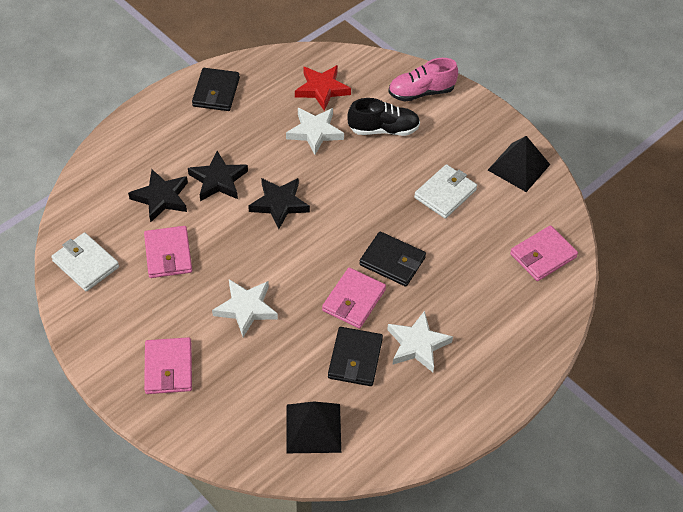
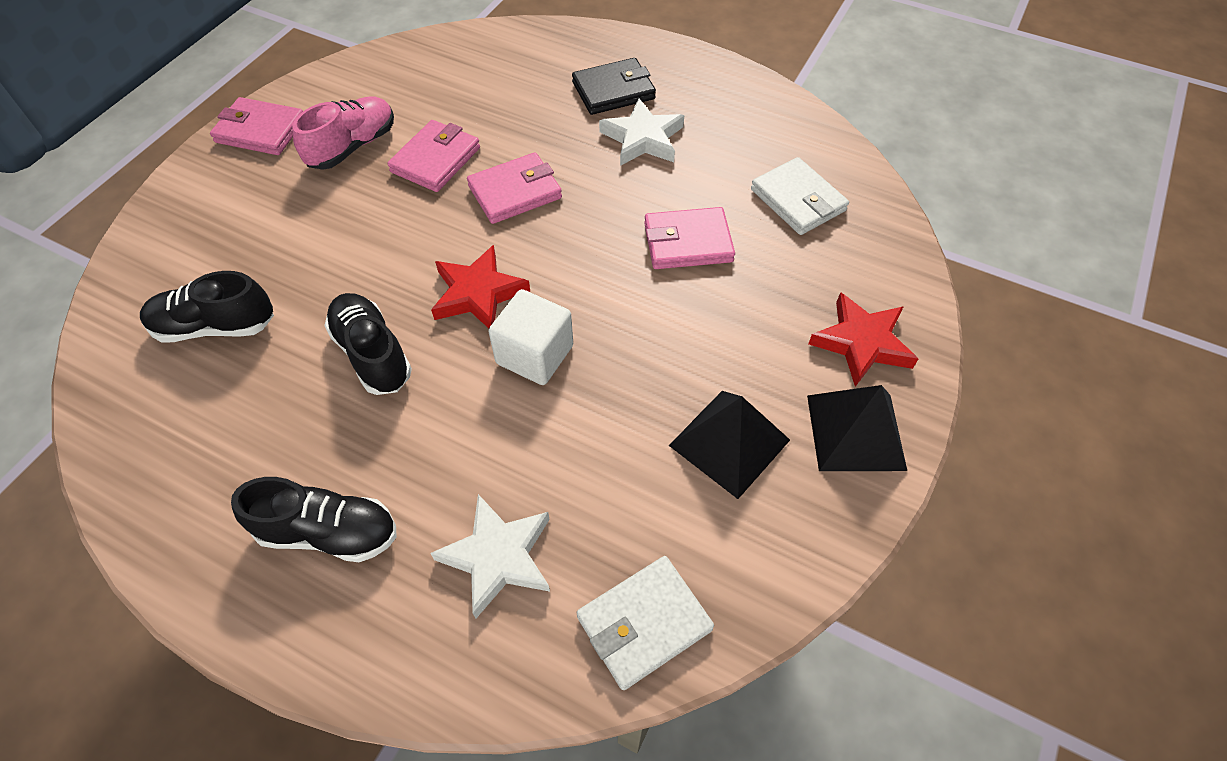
black shoe: 1 -> 3
black star: 3 -> 0
black wallet: 3 -> 1
red star: 1 -> 2
white cube: 0 -> 1
white star: 3 -> 2

